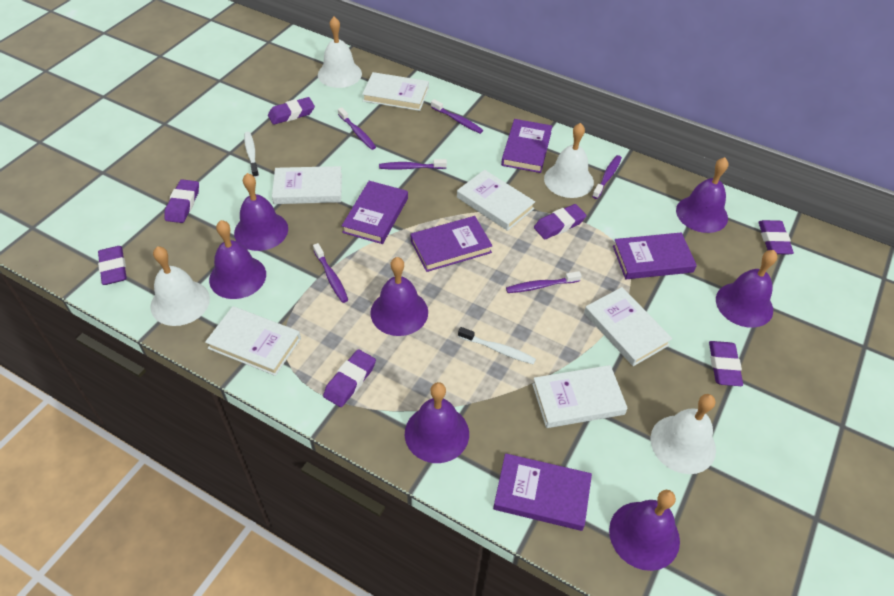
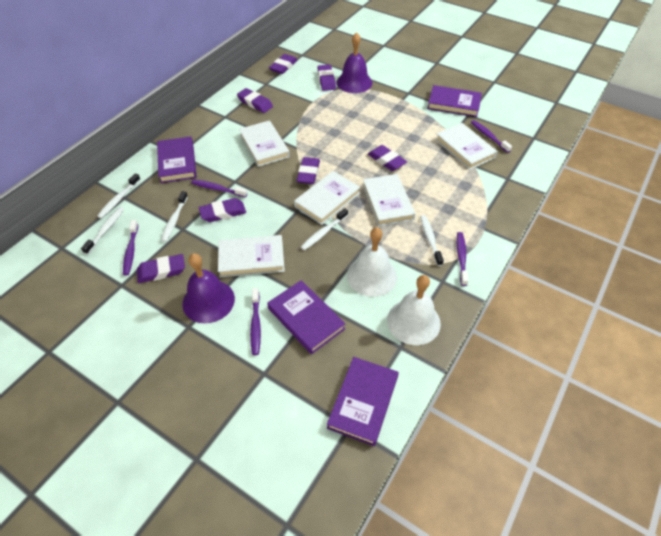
purple bell: 7 -> 2
purple book: 5 -> 4
purple toothbrush: 6 -> 5
white bell: 4 -> 2
white book: 6 -> 5
white toothbrush: 2 -> 5

